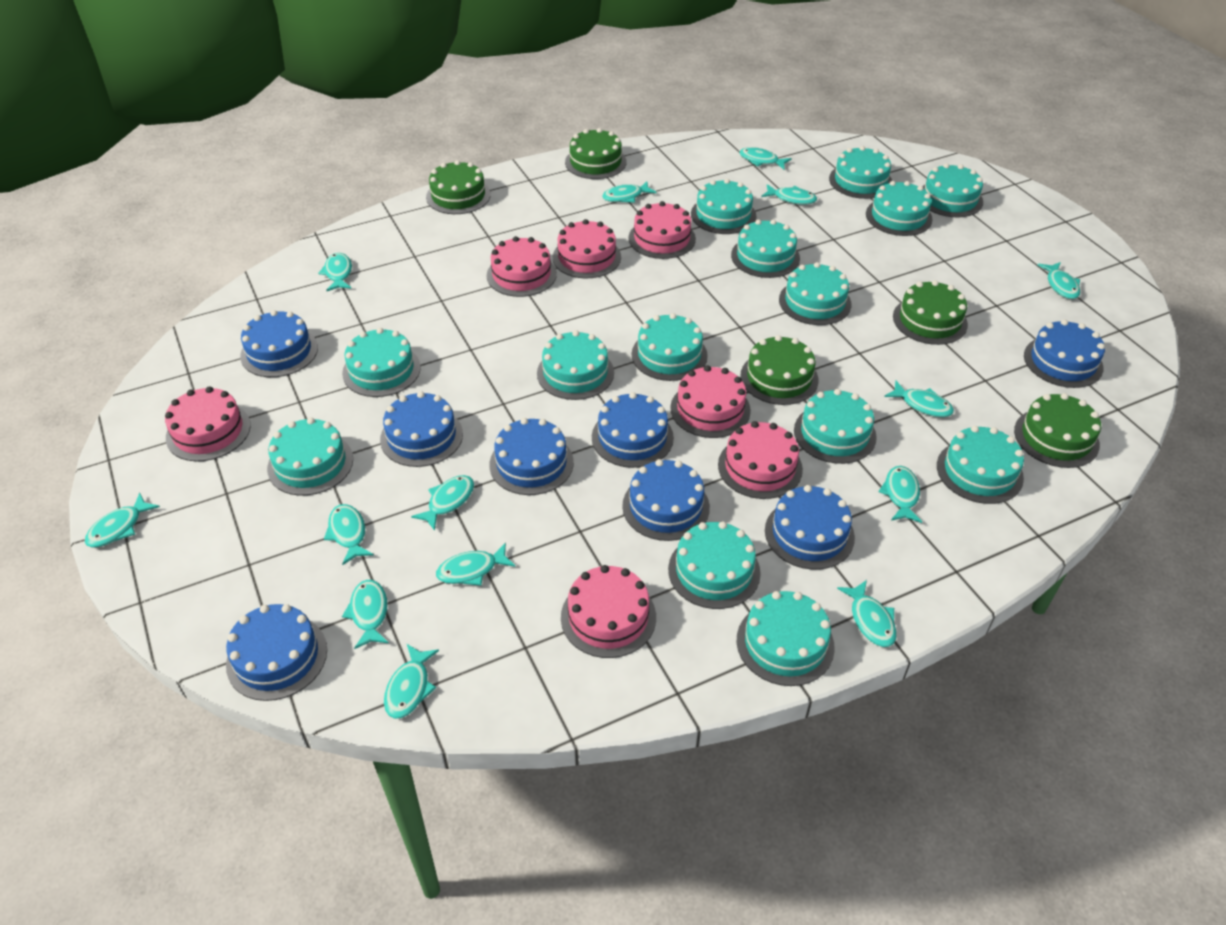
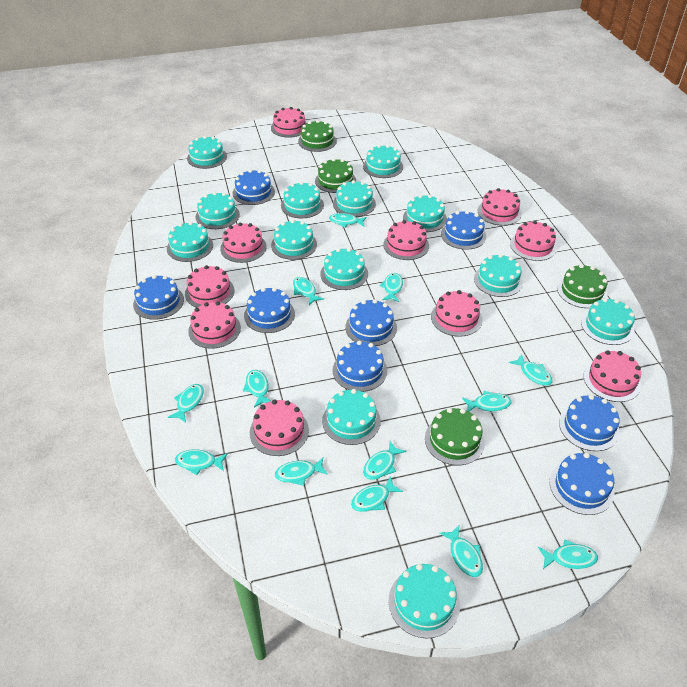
green cake: 5 -> 4
pink cake: 7 -> 10
turquoise cake: 14 -> 13
turquoise fish: 14 -> 13

